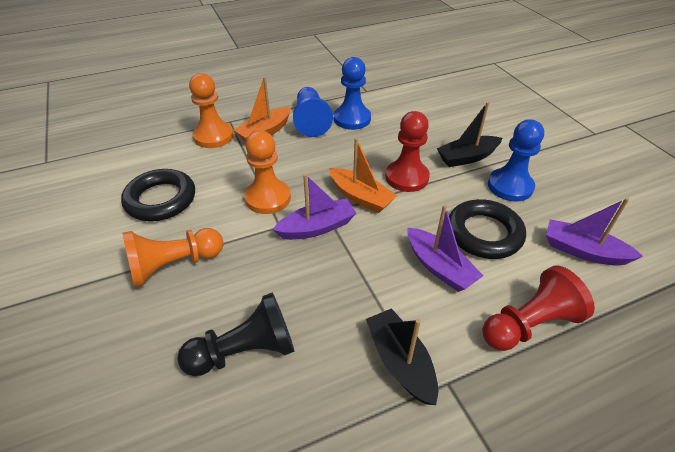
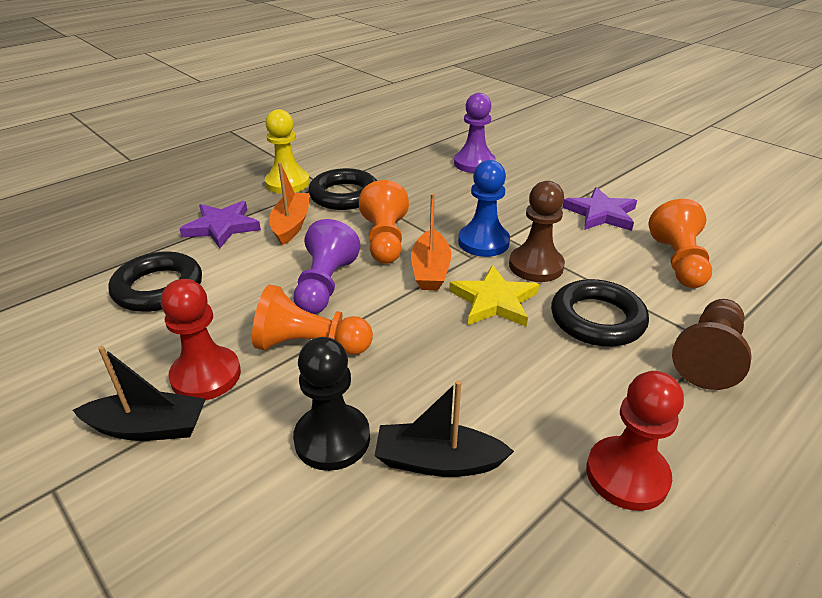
black ring: 2 -> 3
blue pawn: 3 -> 1
brown pawn: 0 -> 2
purple boat: 3 -> 0
purple pawn: 0 -> 2
purple star: 0 -> 2
yellow pawn: 0 -> 1
yellow star: 0 -> 1

